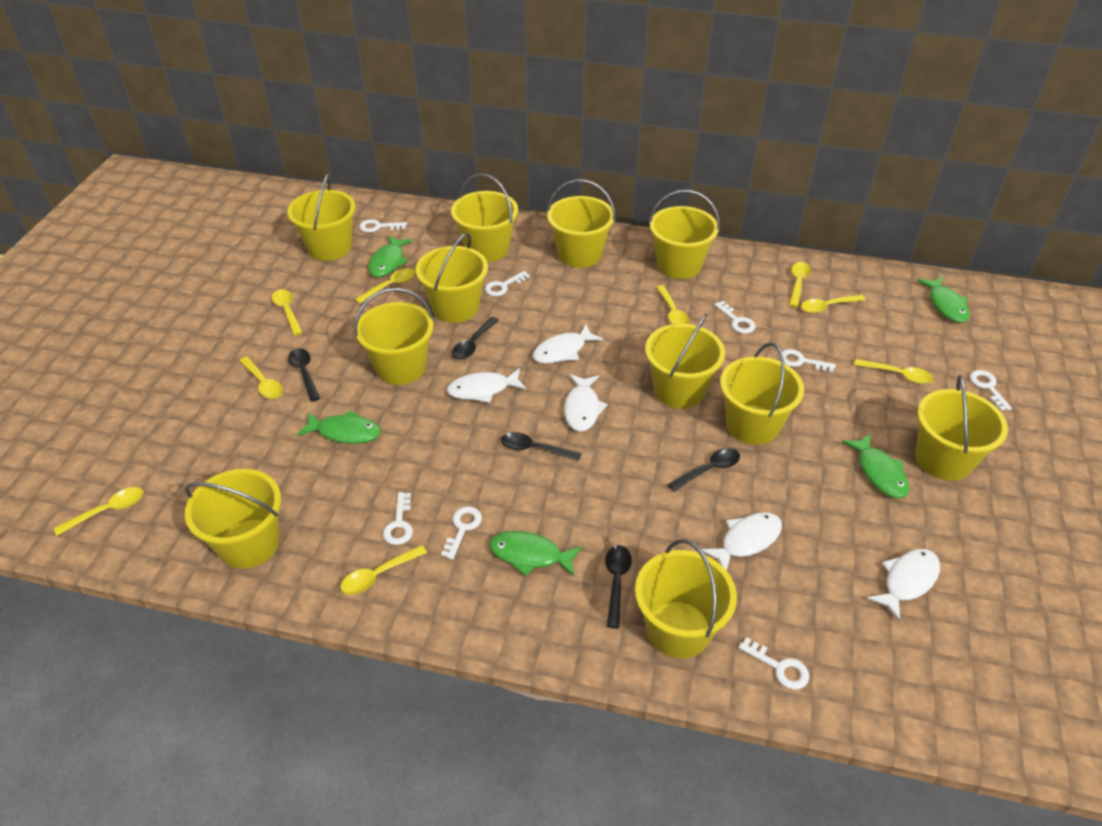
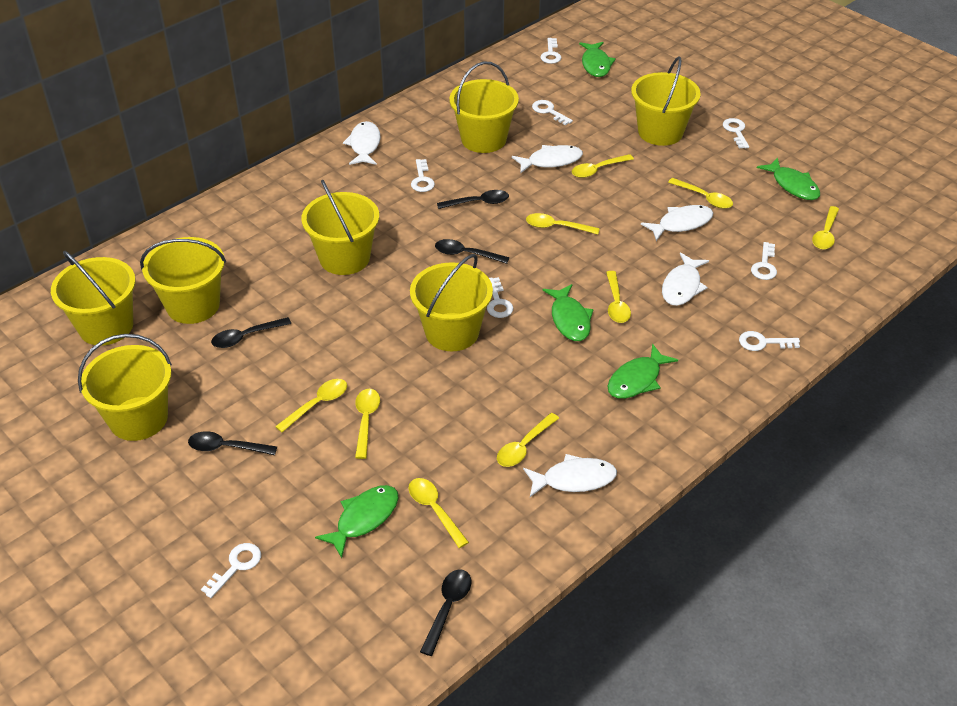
yellow bucket: 11 -> 7

